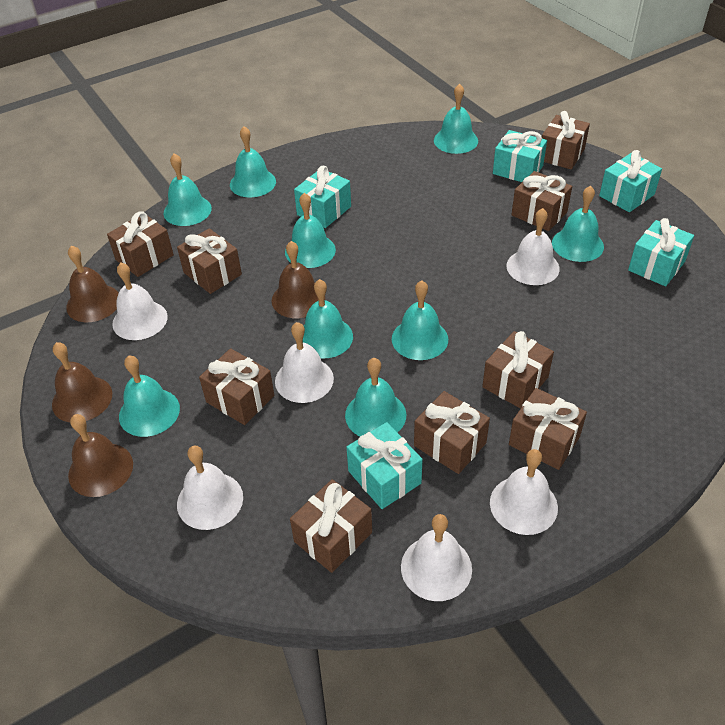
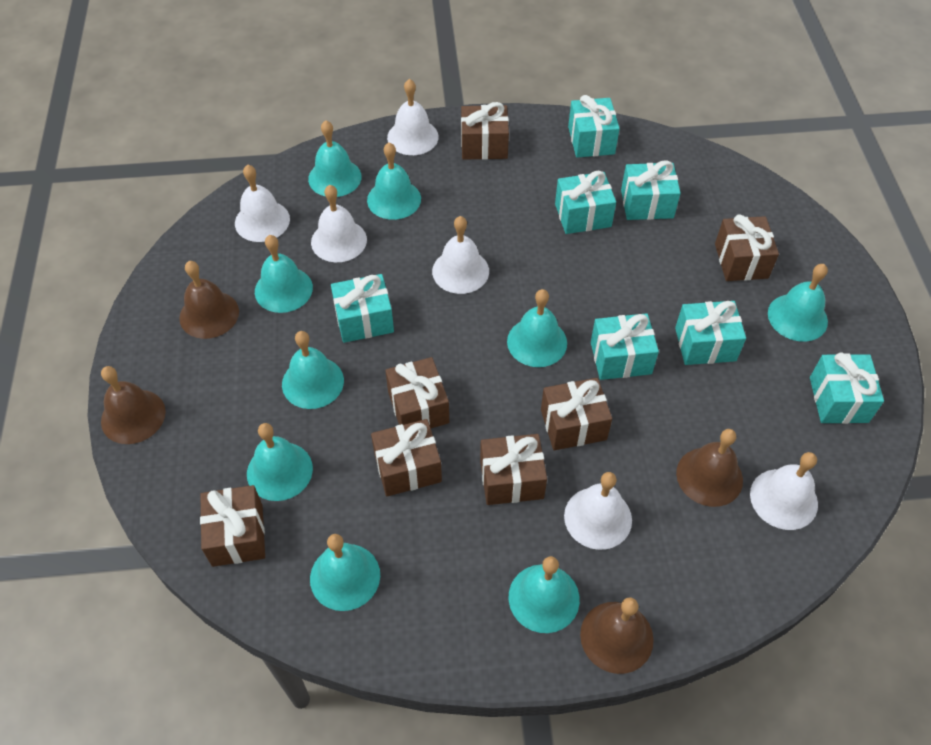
brown gift: 9 -> 7
turquoise gift: 5 -> 7

